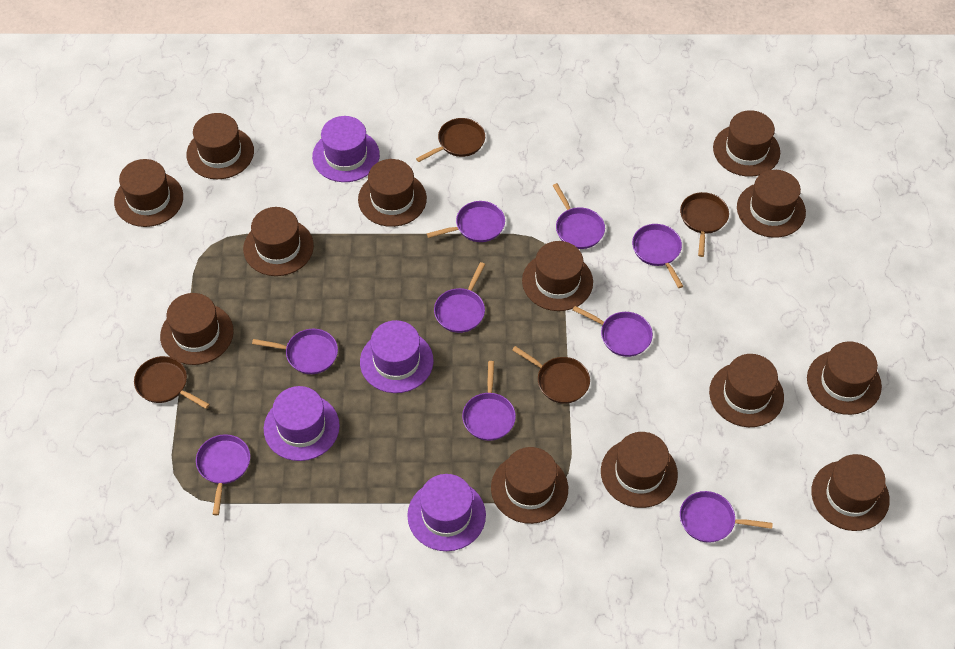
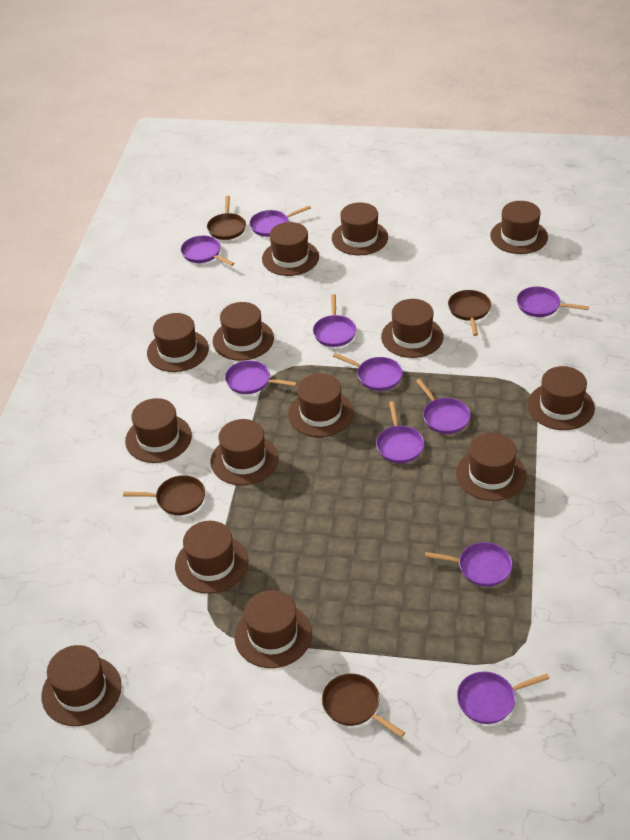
brown hat: 13 -> 14
purple hat: 4 -> 0
purple pan: 9 -> 10

